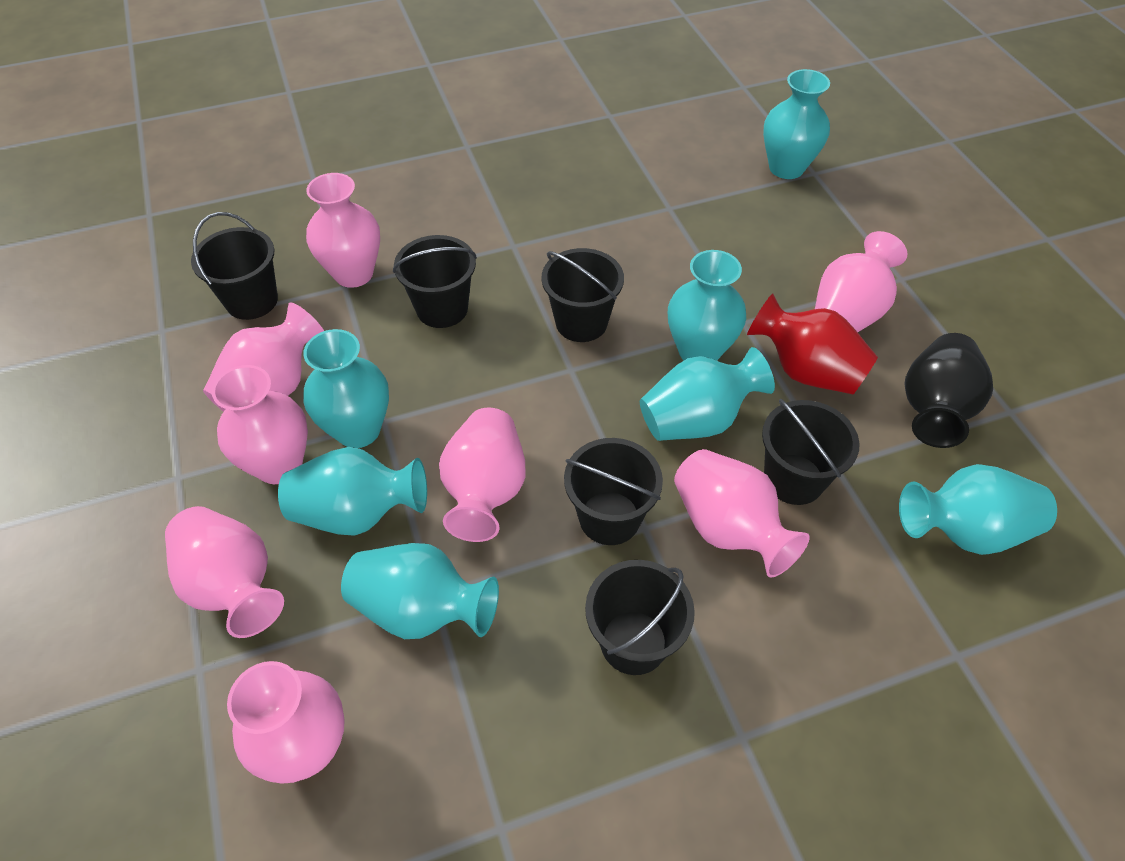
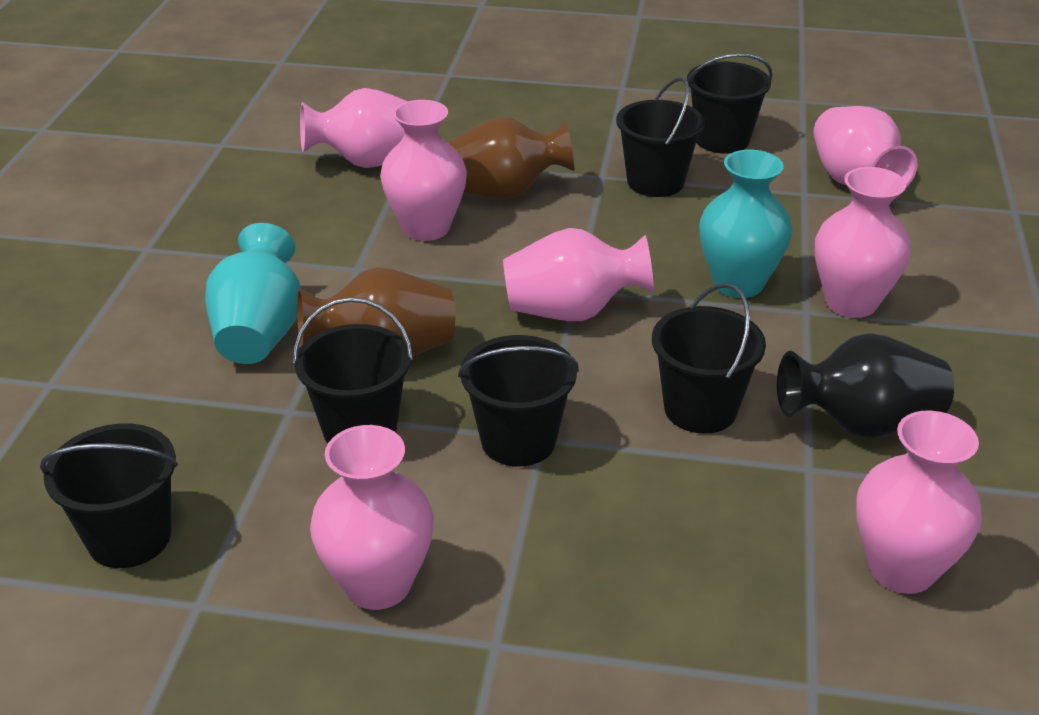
brown vase: 0 -> 2
pink vase: 8 -> 7
red vase: 1 -> 0
turquoise vase: 7 -> 2

